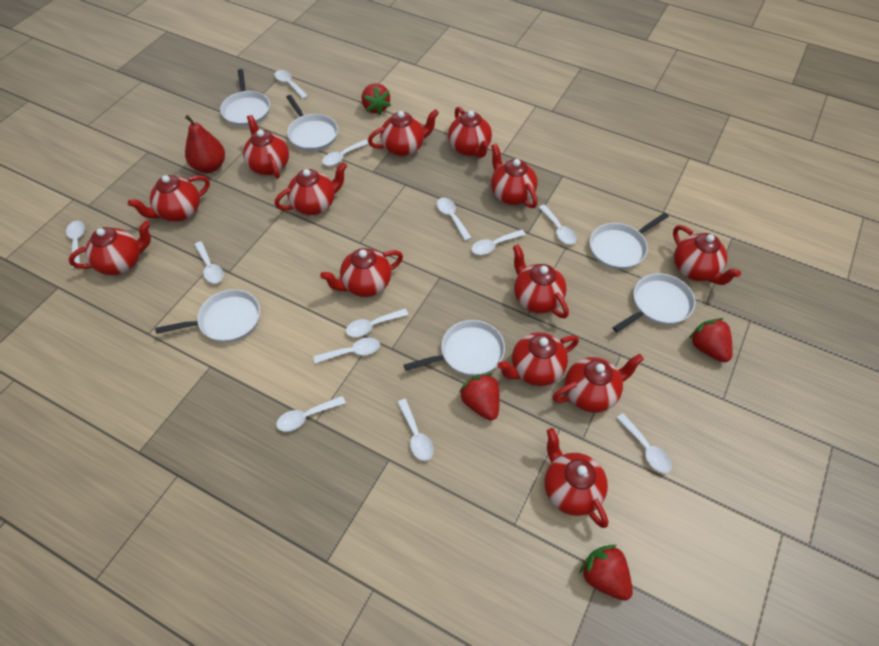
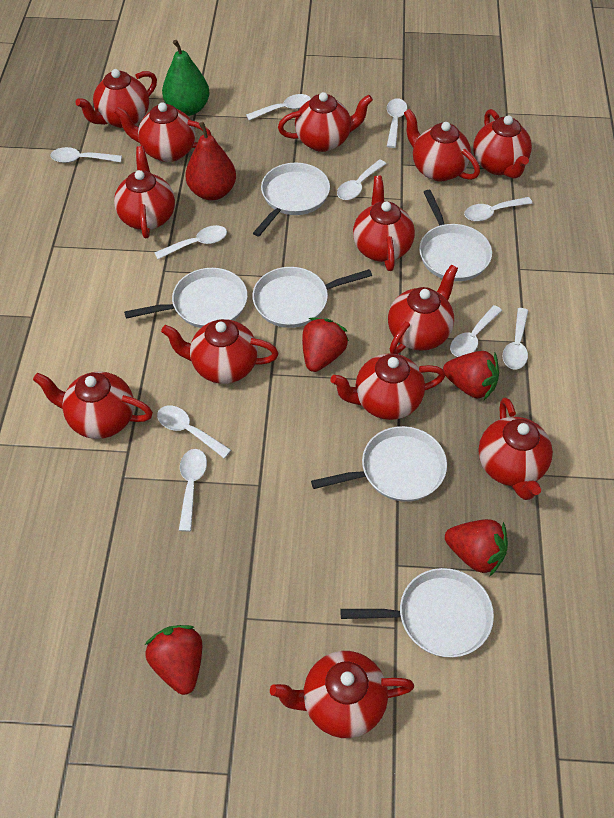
green pear: 0 -> 1
white spoon: 12 -> 10

